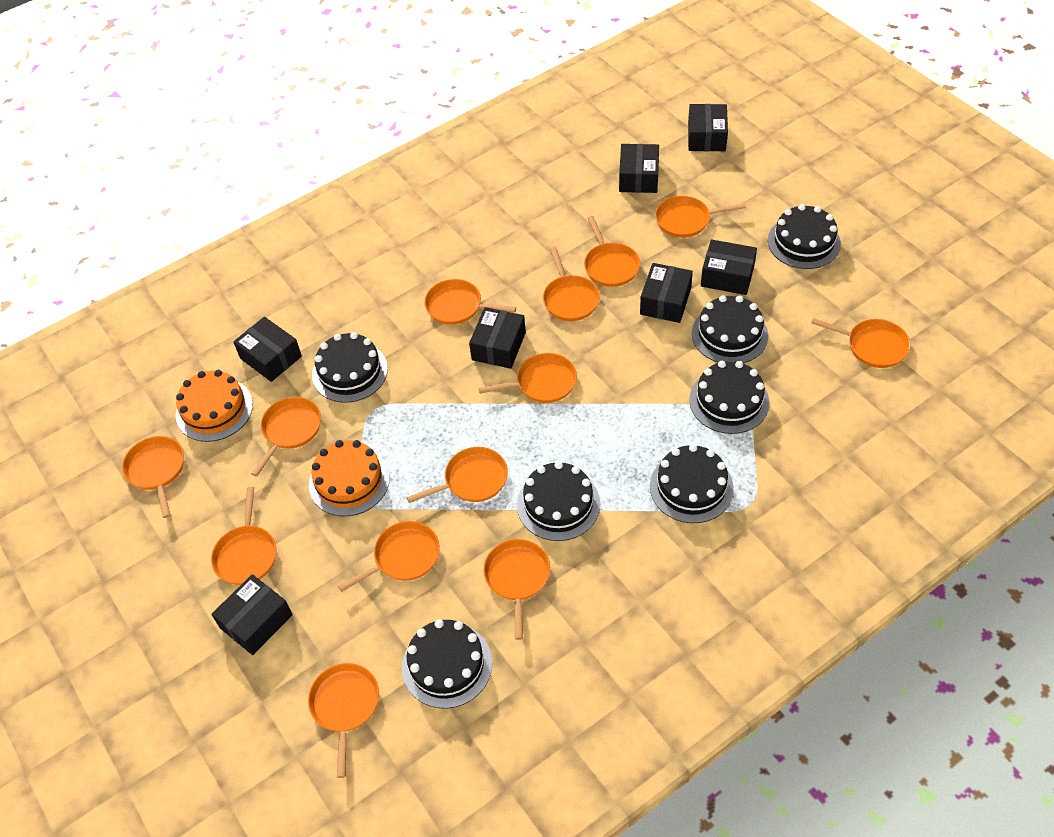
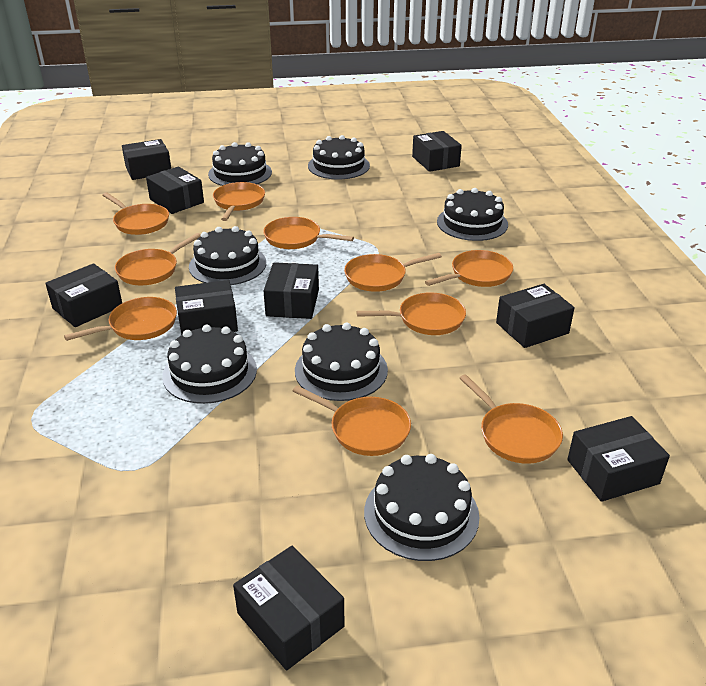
black box: 7 -> 9
orange cake: 2 -> 0
orange pan: 13 -> 10

